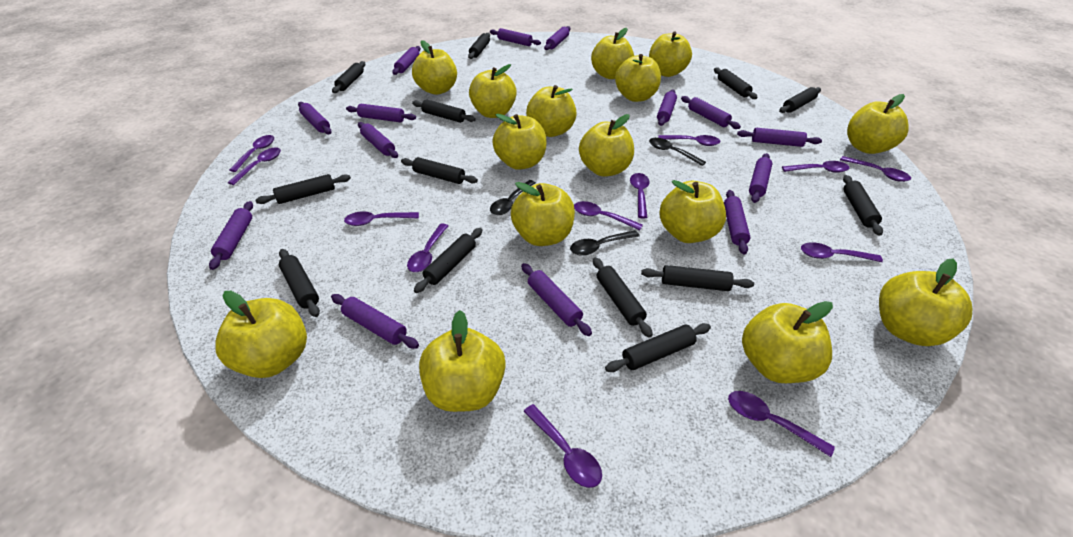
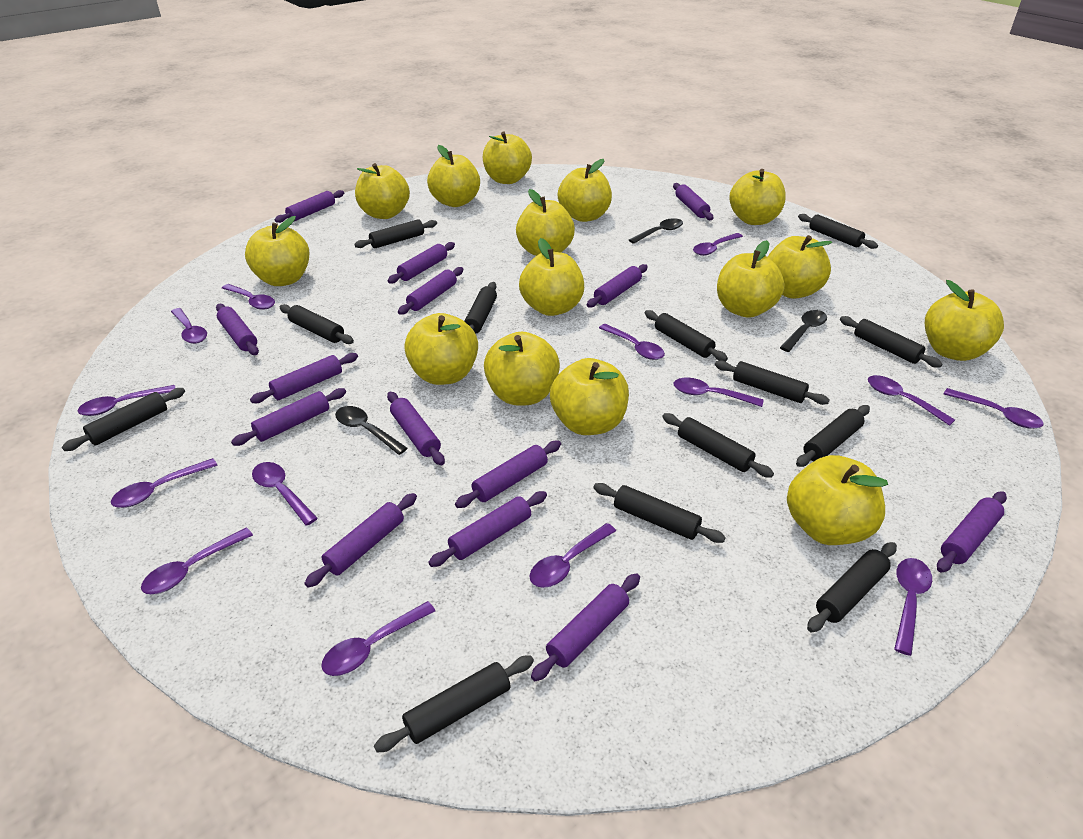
purple spoon: 12 -> 14

